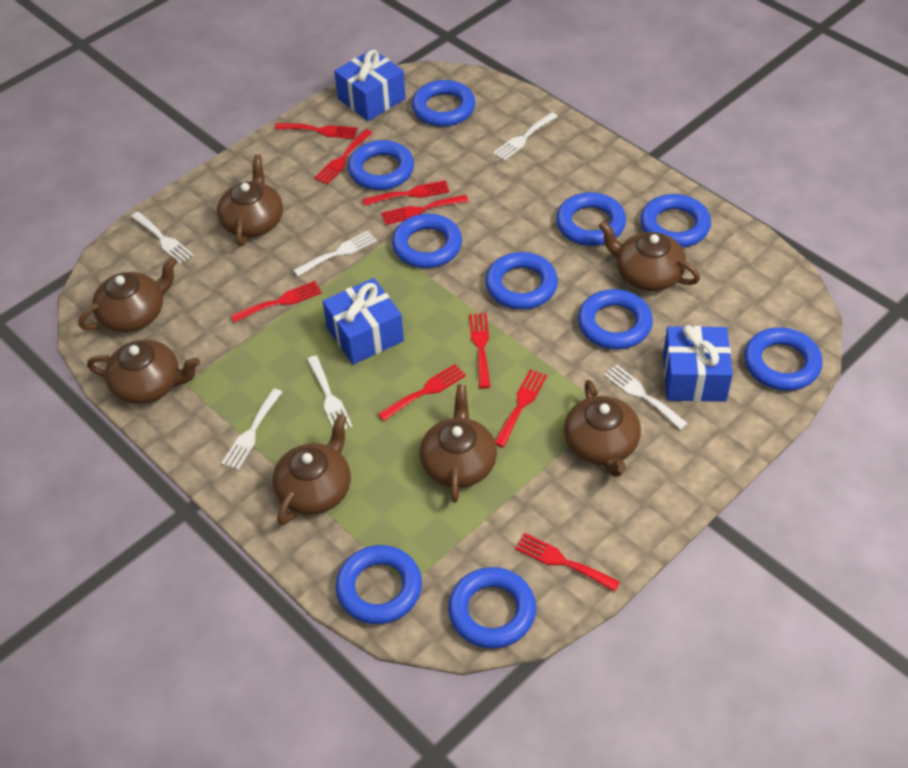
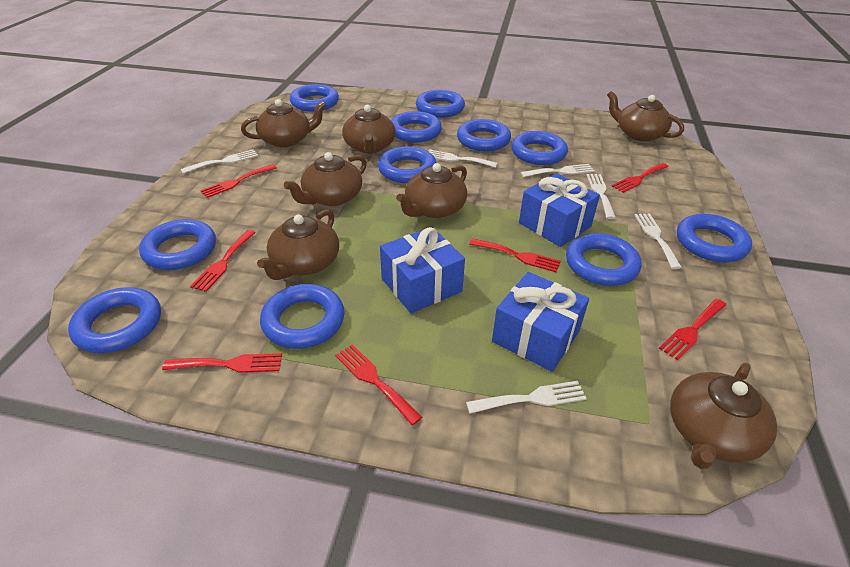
blue ring: 10 -> 11
red fork: 9 -> 7

